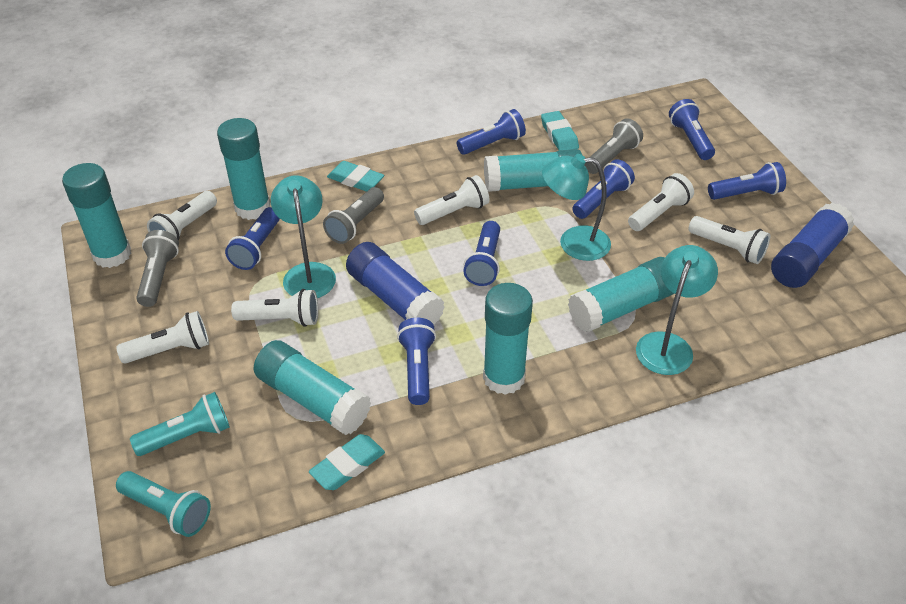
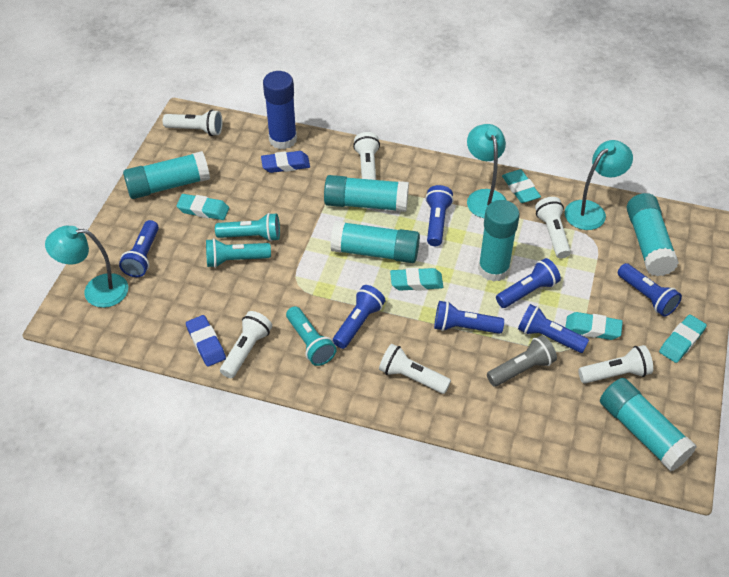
blue eraser: 0 -> 2
blue glue stick: 2 -> 1
grey flashlight: 3 -> 1
turquoise eraser: 3 -> 5
turquoise flashlight: 2 -> 3

